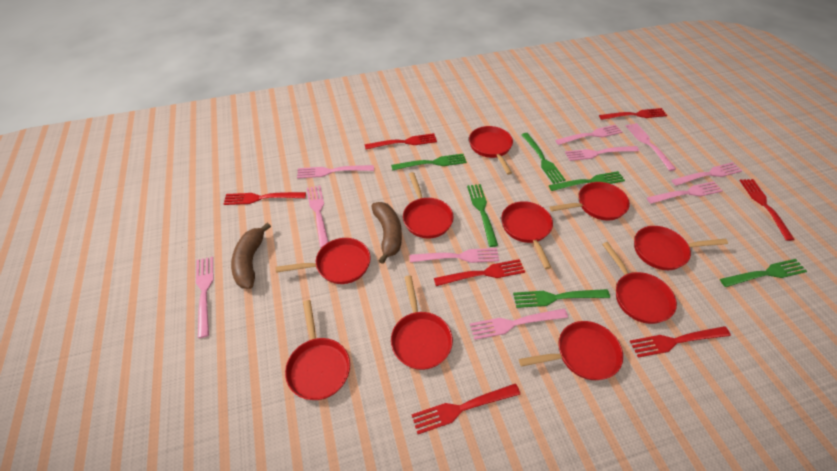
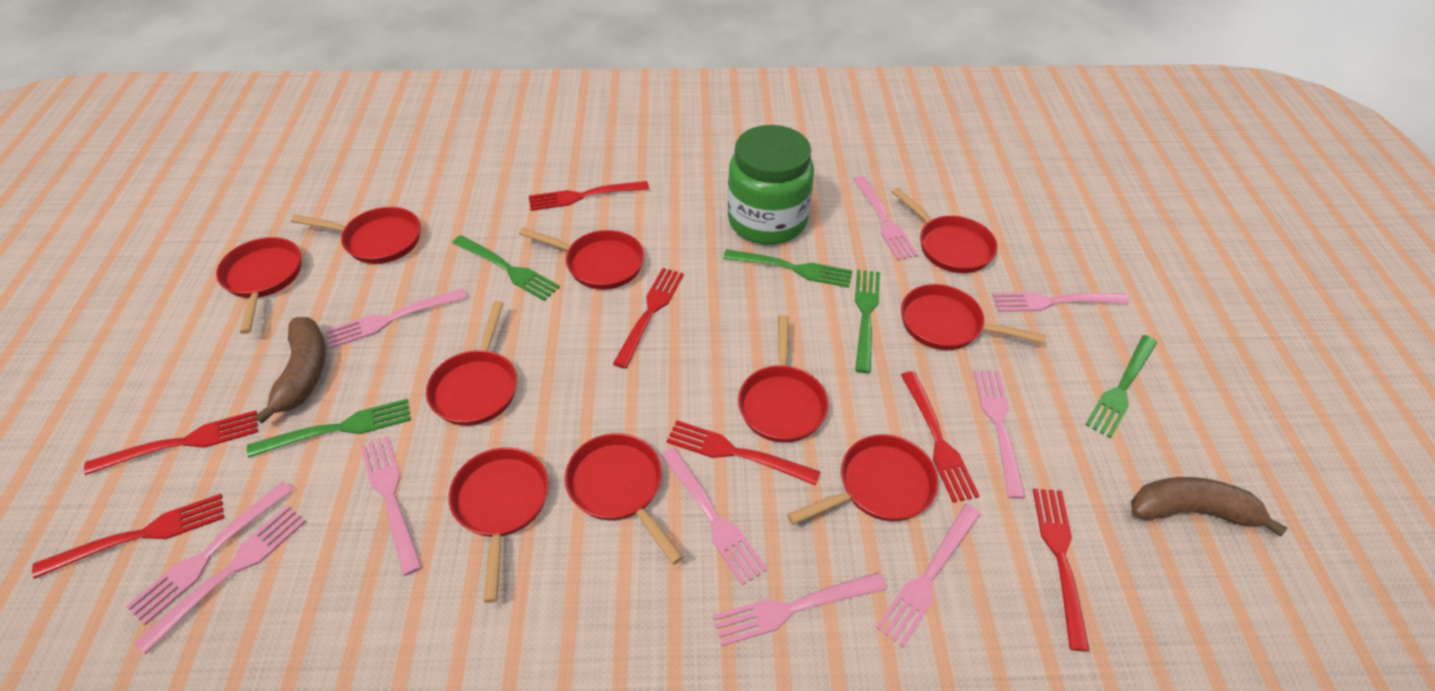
green fork: 6 -> 5
green jar: 0 -> 1

